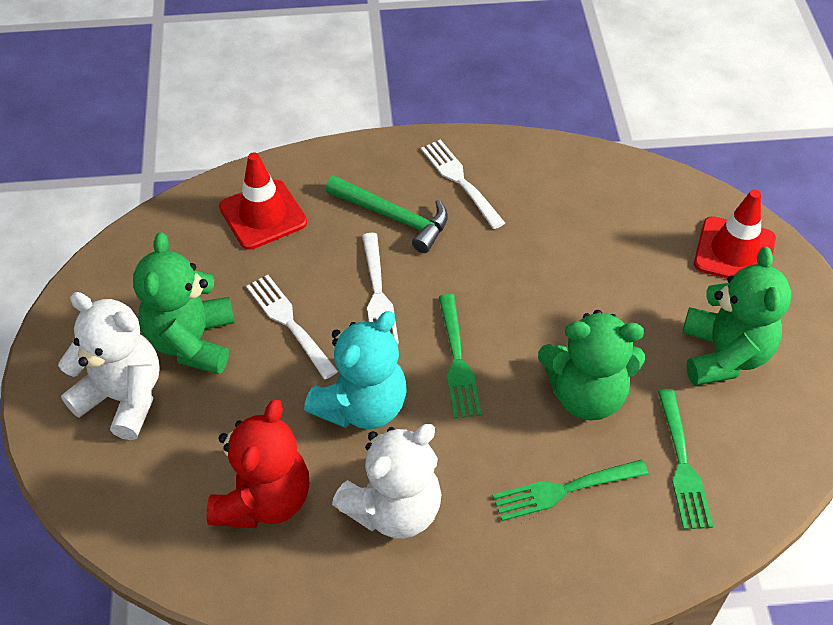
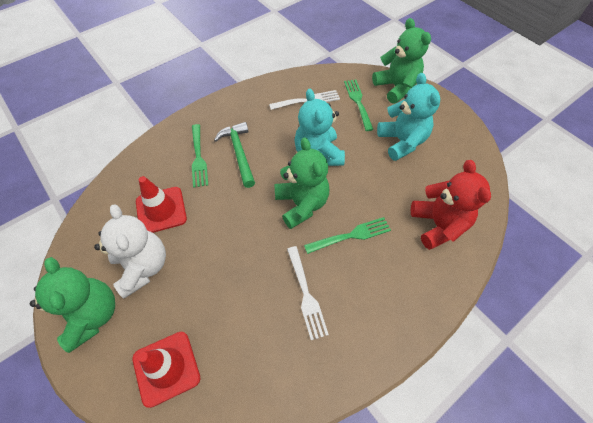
turquoise teddy bear: 1 -> 2
white fork: 3 -> 2
white teddy bear: 2 -> 1

